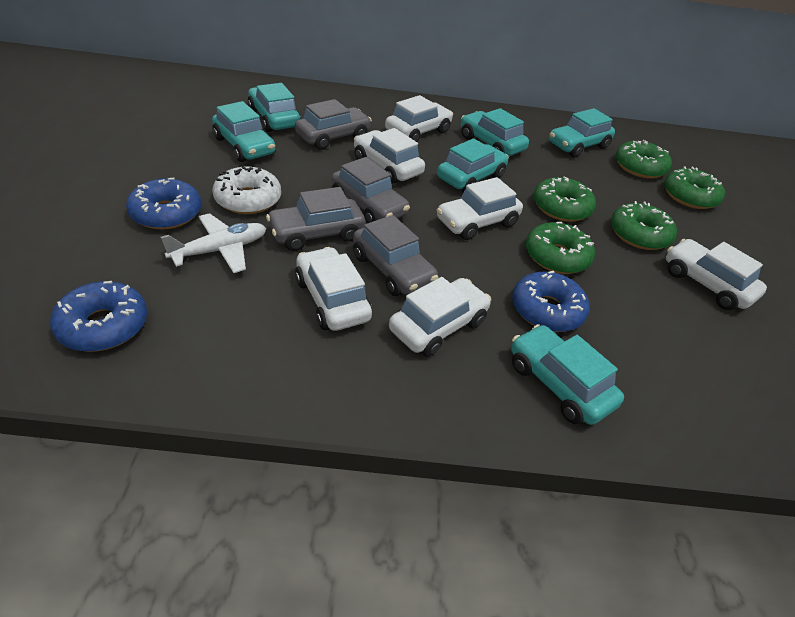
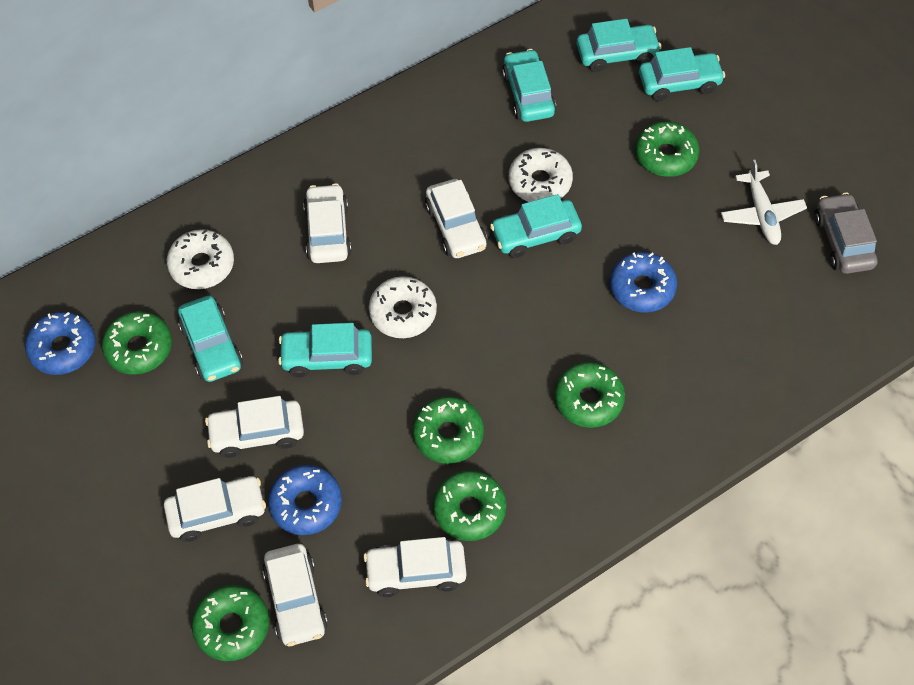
green donut: 5 -> 6
grey car: 4 -> 1
white donut: 1 -> 3

